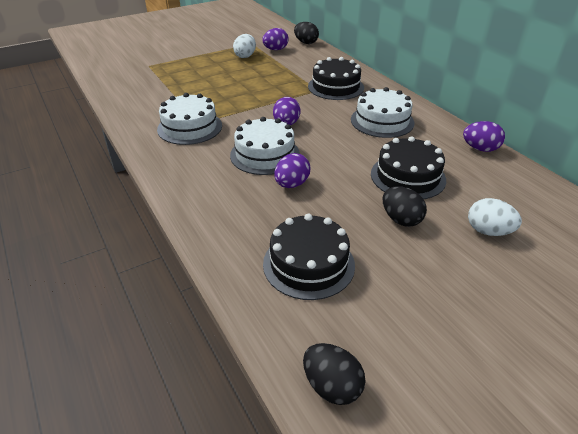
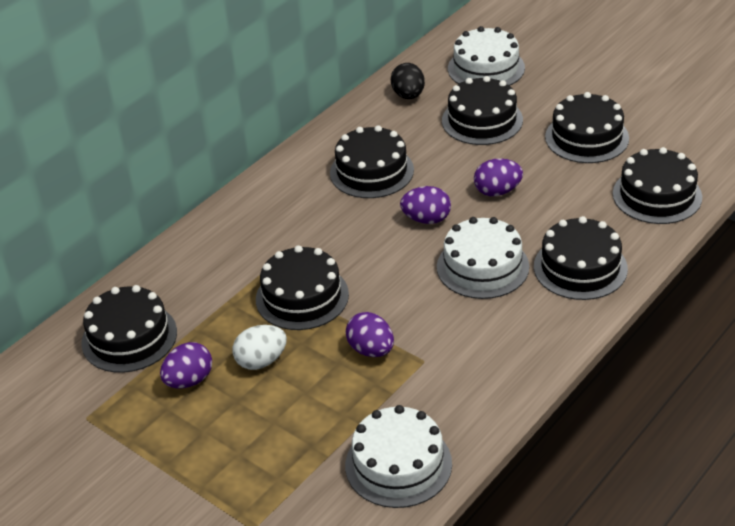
black cake: 3 -> 7
black egg: 3 -> 1
white egg: 2 -> 1

